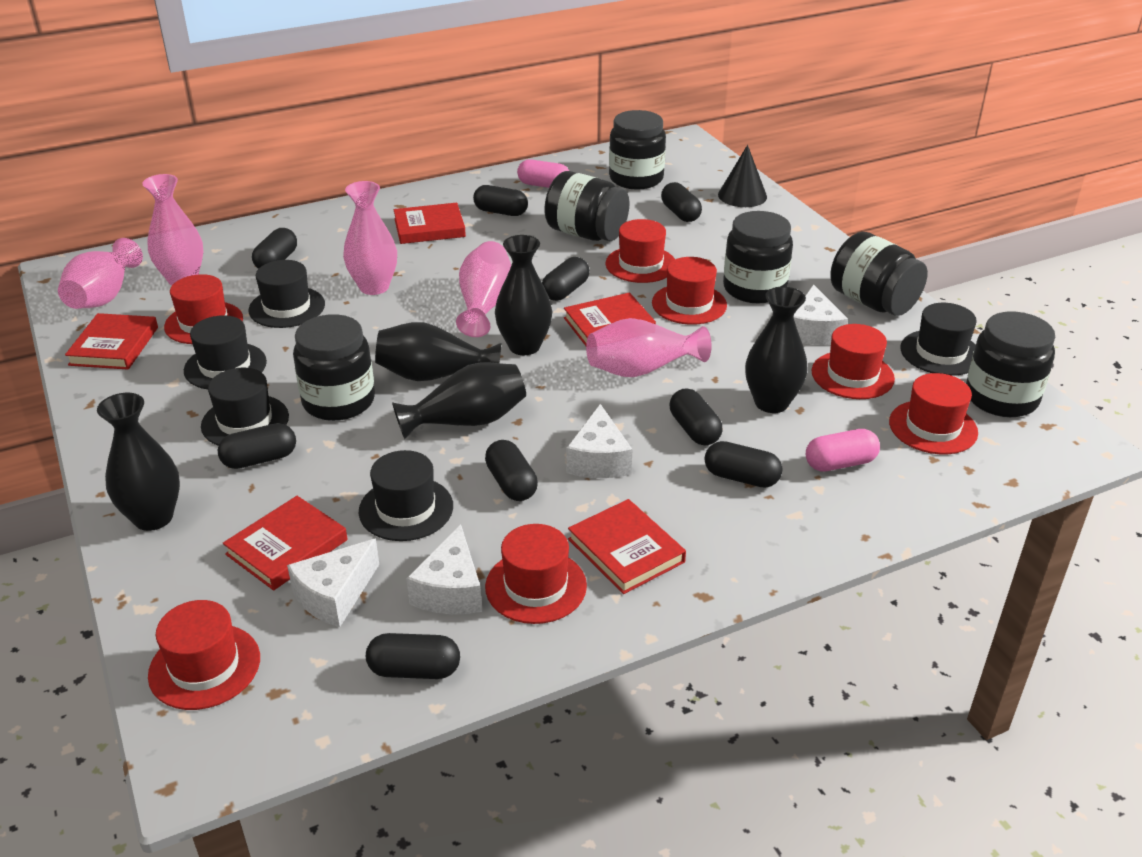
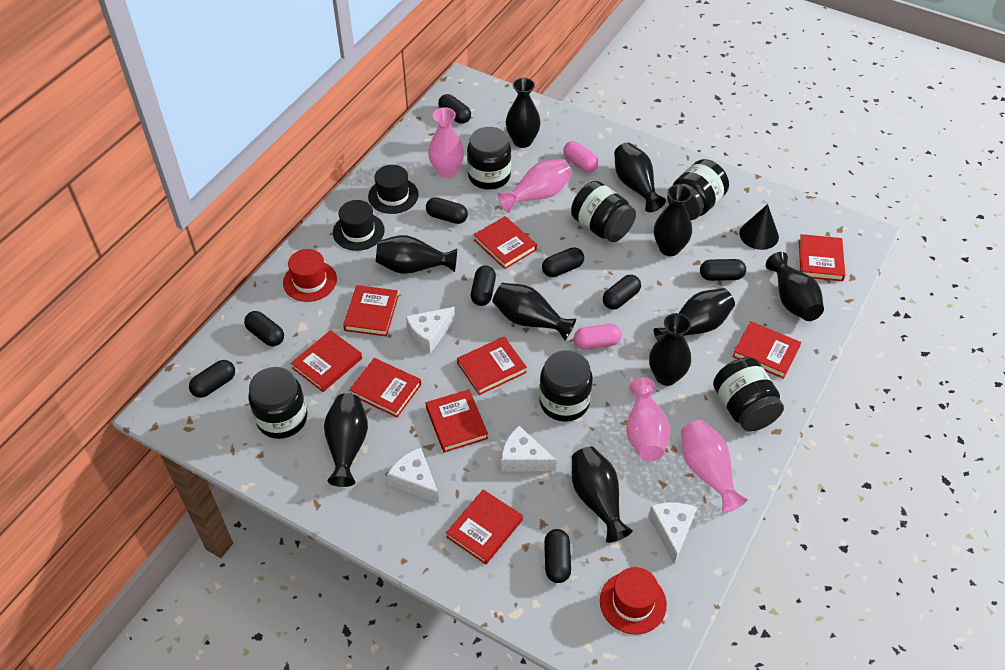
black hat: 5 -> 2
black vase: 5 -> 10
pink vase: 5 -> 4
red book: 5 -> 9
red hat: 7 -> 2

